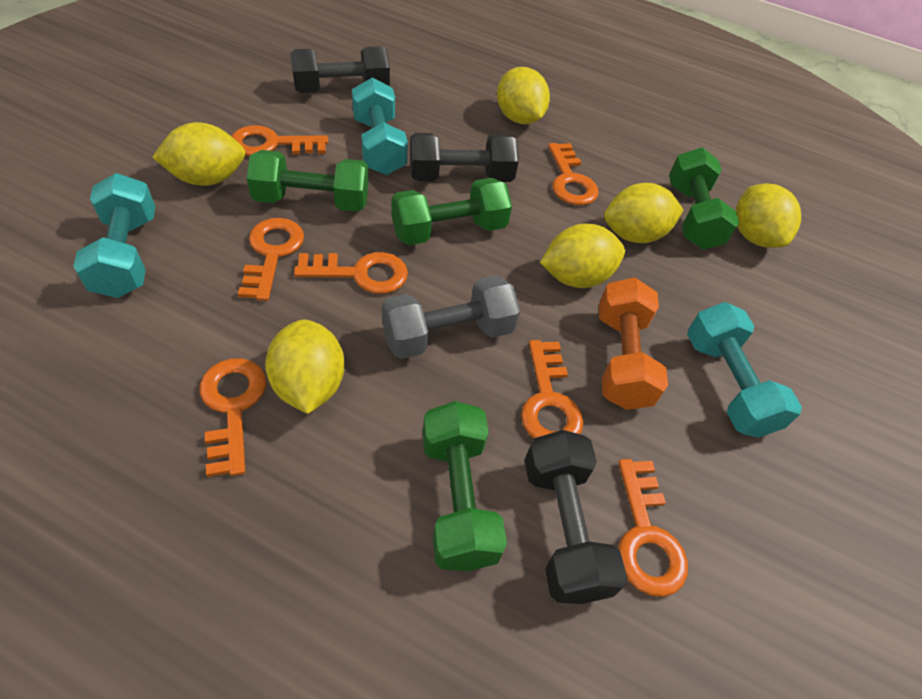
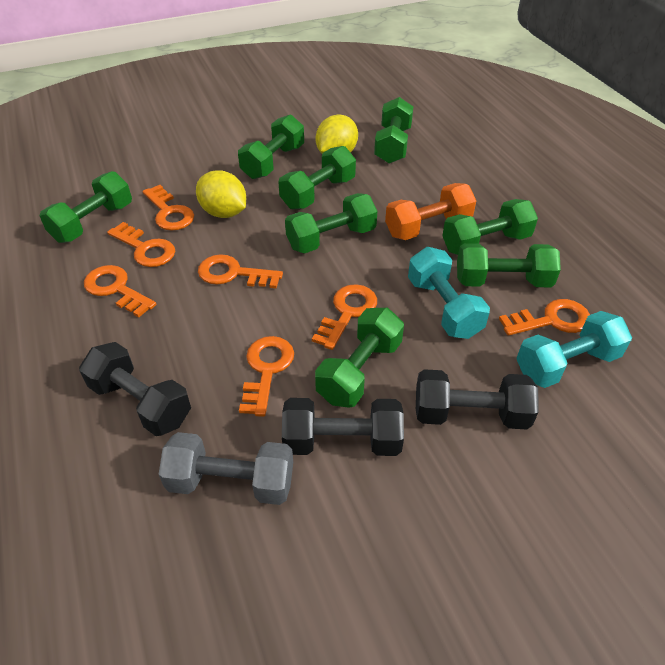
green dumbbell: 4 -> 8
turquoise dumbbell: 3 -> 2
yellow lemon: 6 -> 2

